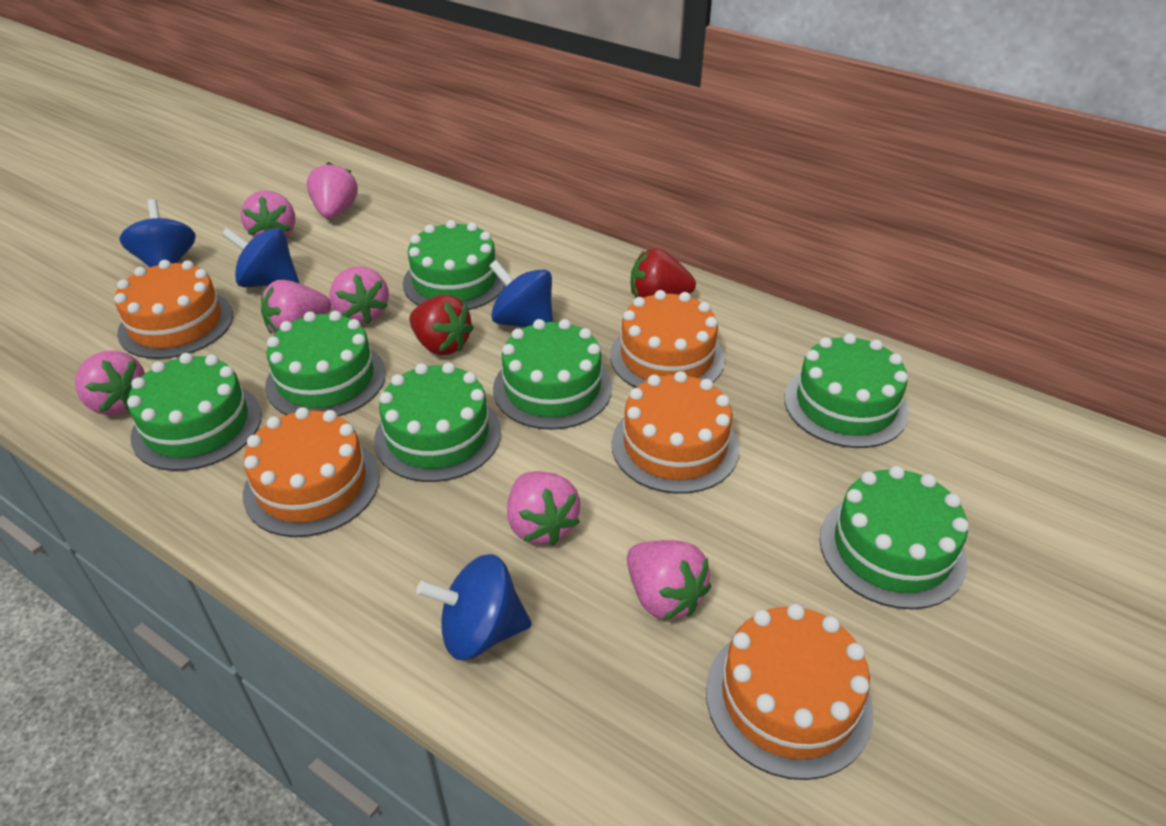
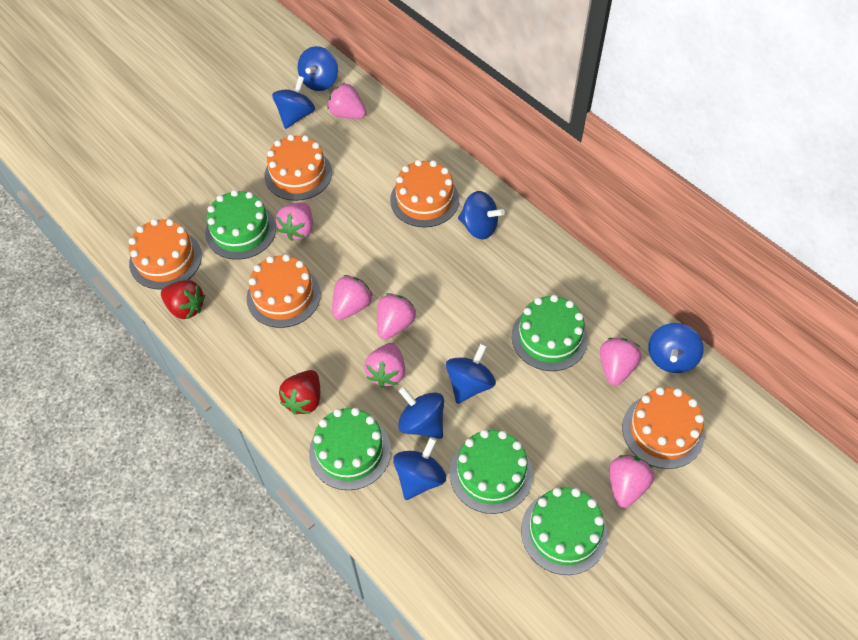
blue spinning top: 4 -> 7
green cake: 7 -> 5

